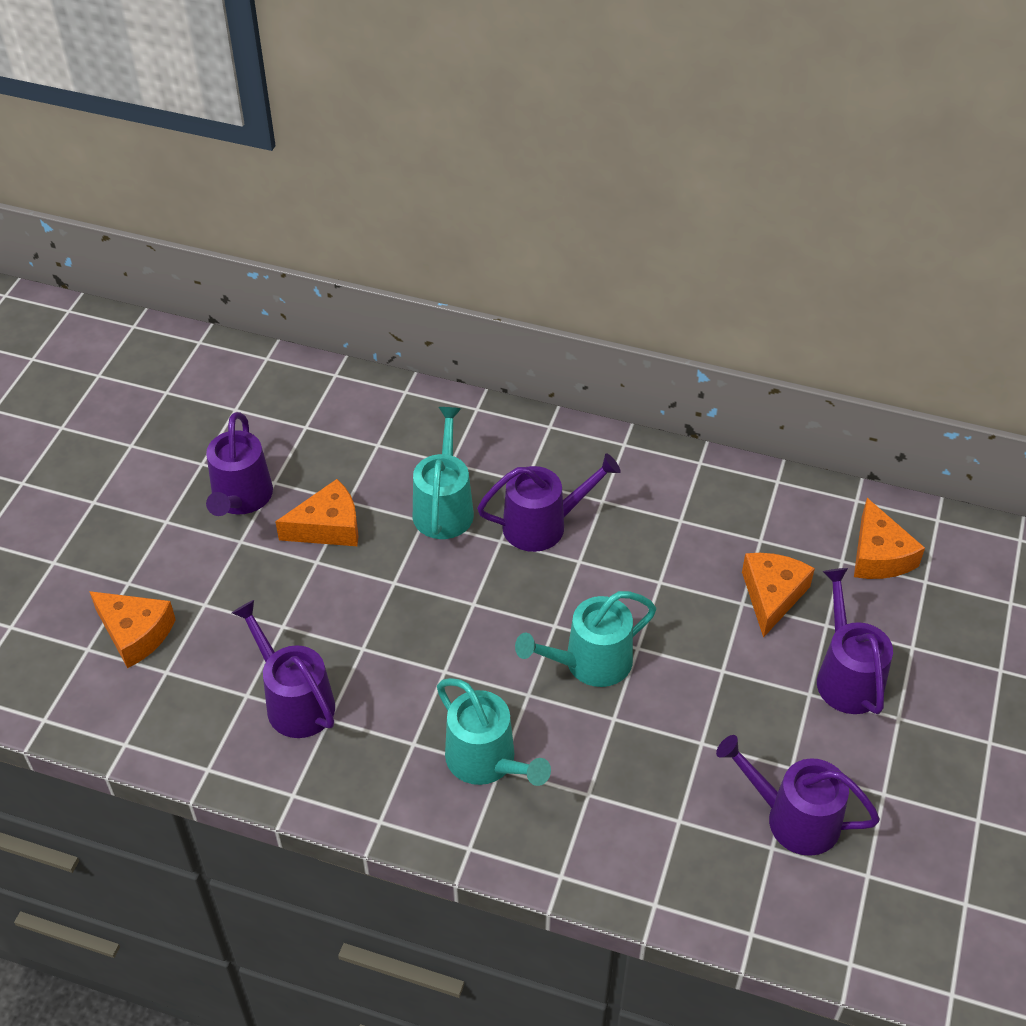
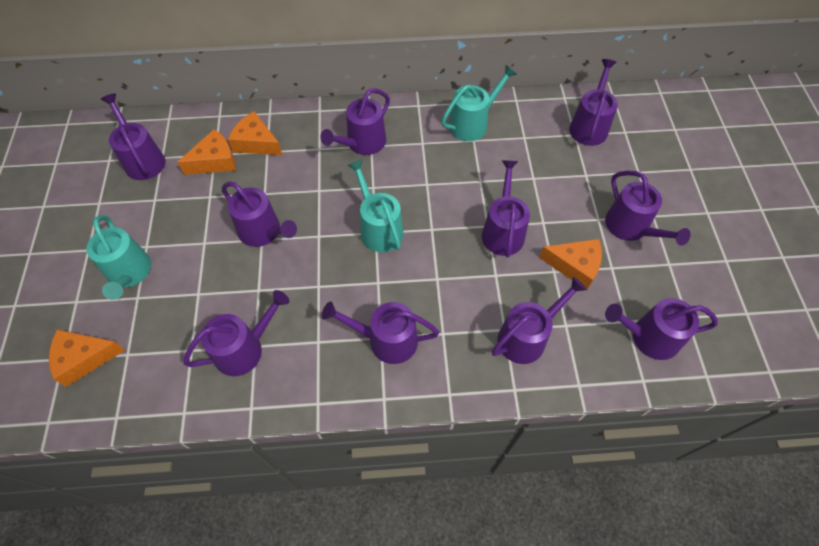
purple watering can: 5 -> 10

